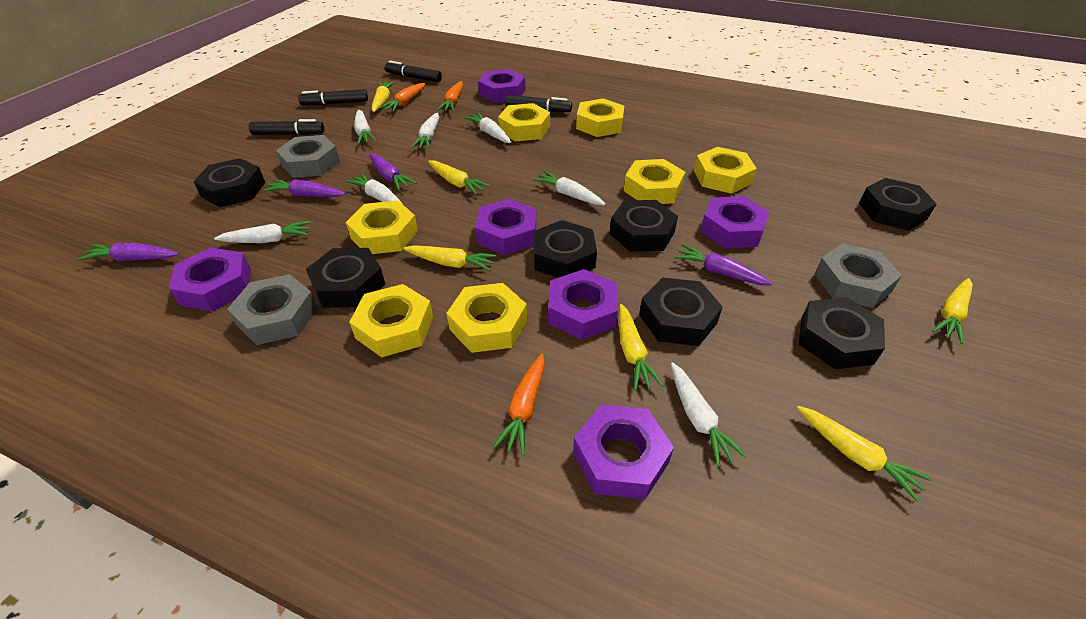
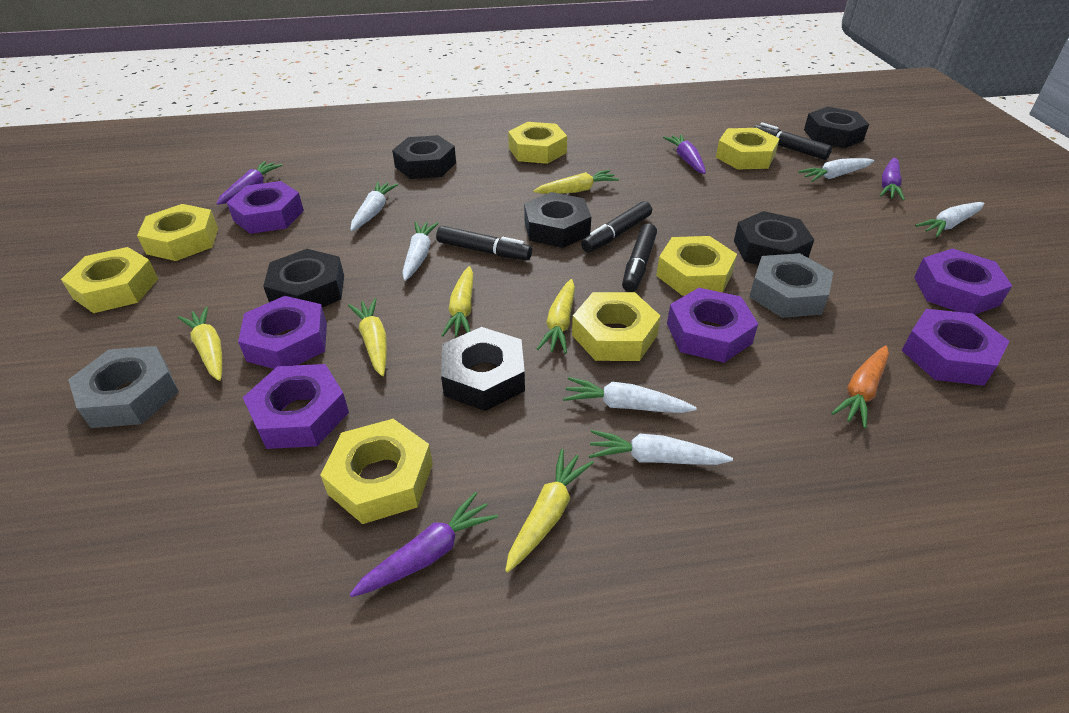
black nut: 7 -> 6
grey nut: 3 -> 2
orange carrot: 3 -> 1
white carrot: 7 -> 6

